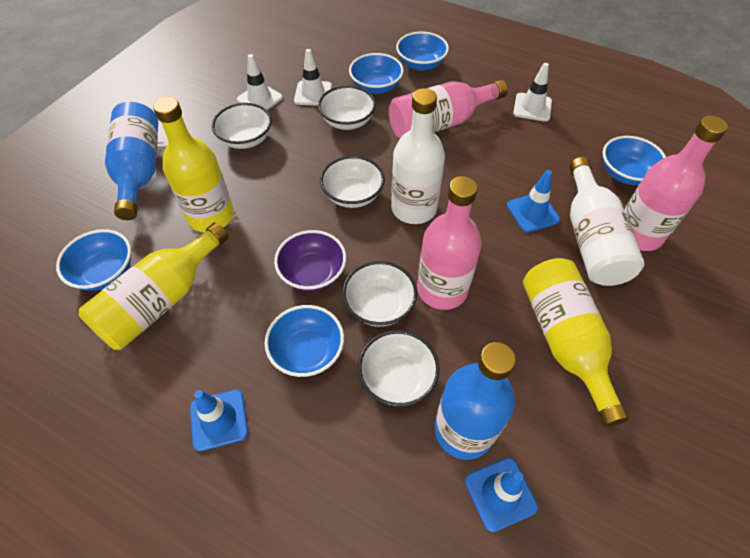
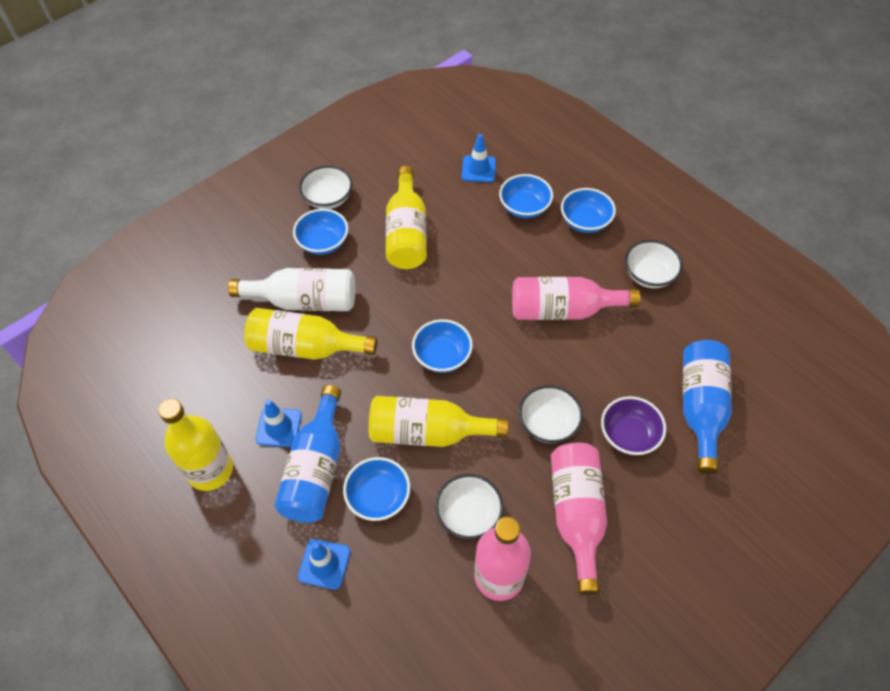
white bottle: 2 -> 1
white bowl: 5 -> 4
white traffic cone: 3 -> 0
yellow bottle: 3 -> 4

